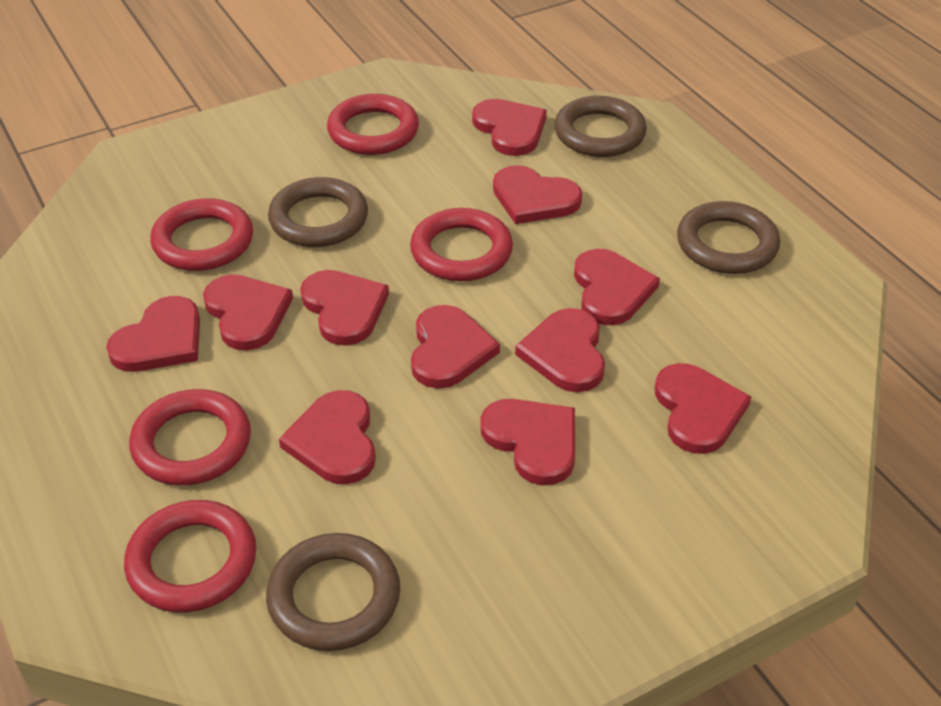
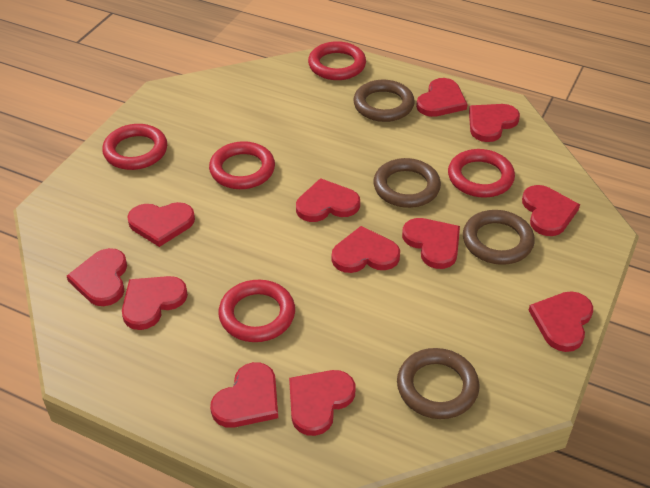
red heart: 11 -> 12

